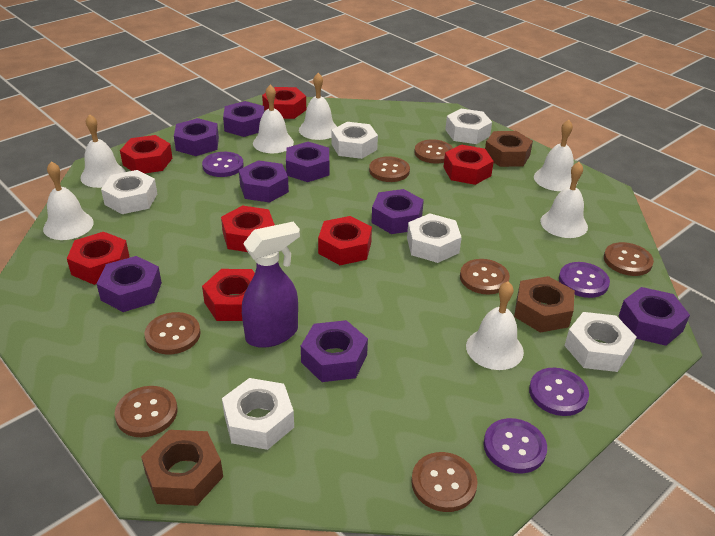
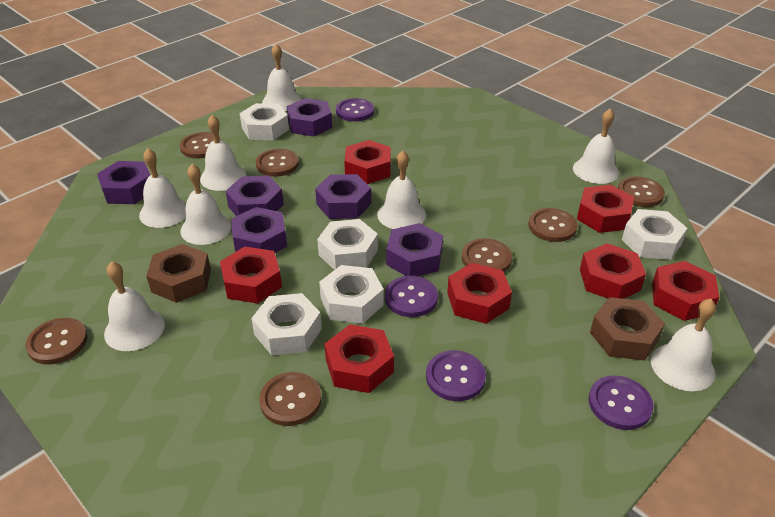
brown nut: 3 -> 2
purple nut: 8 -> 6
purple spray bottle: 1 -> 0
white bell: 7 -> 8
white nut: 6 -> 5

